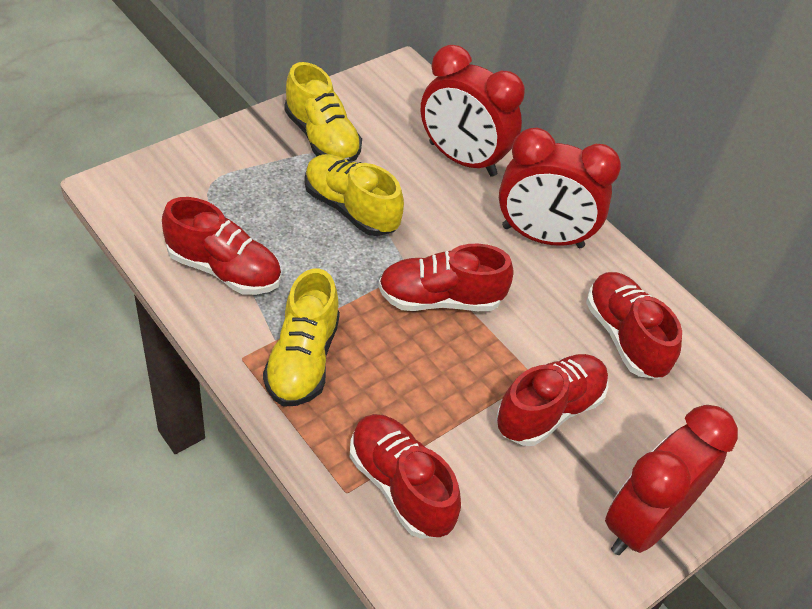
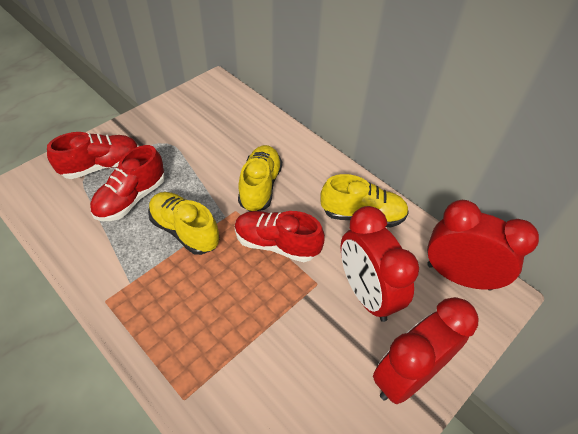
red shoe: 5 -> 3

